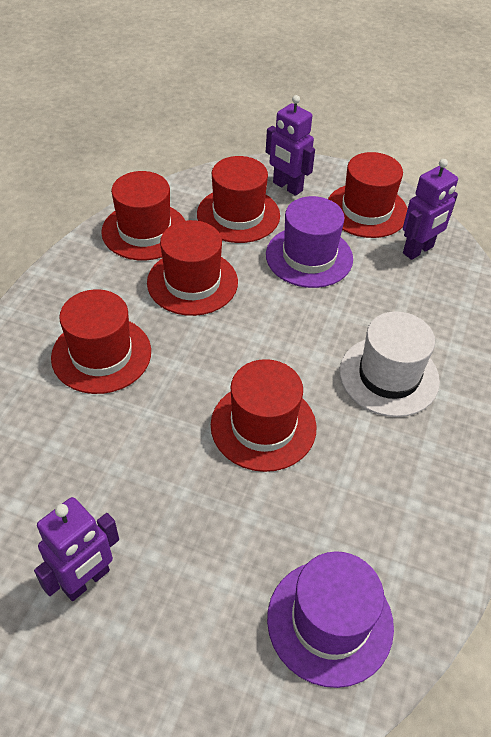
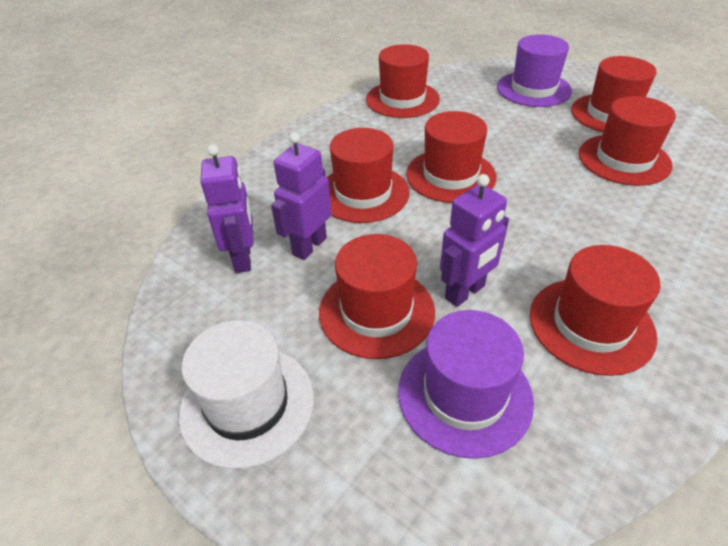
red hat: 6 -> 7

